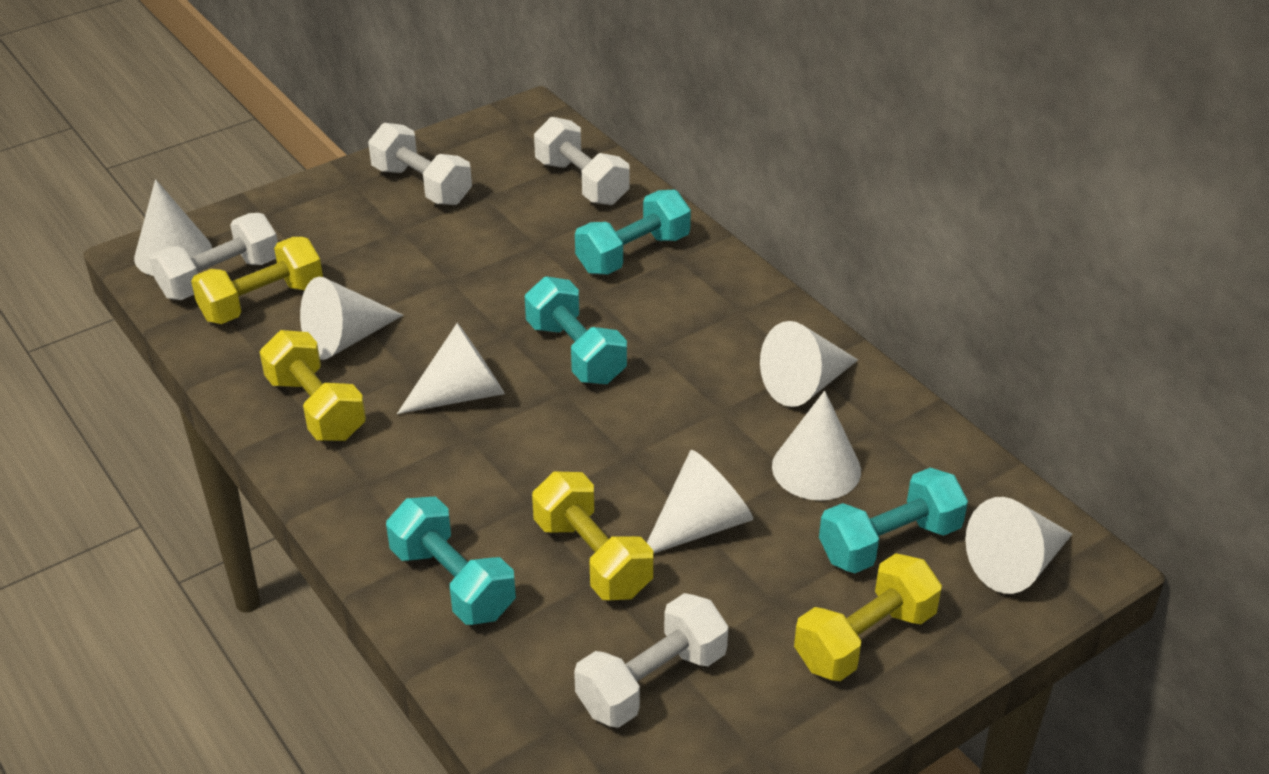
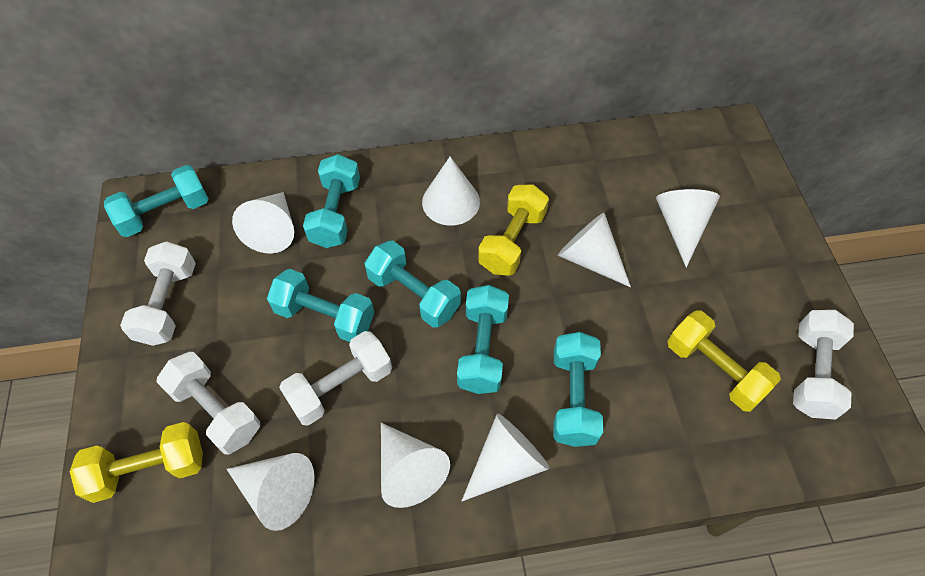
turquoise dumbbell: 4 -> 6
yellow dumbbell: 4 -> 3

